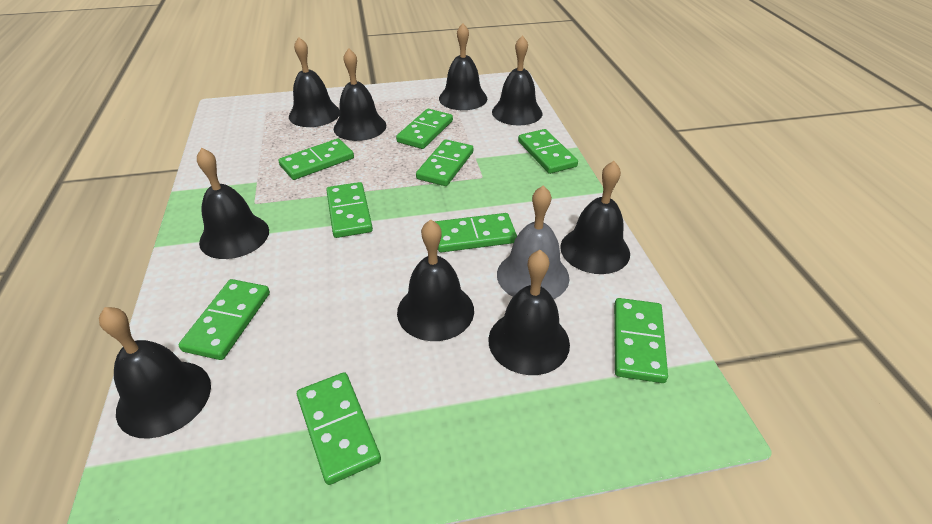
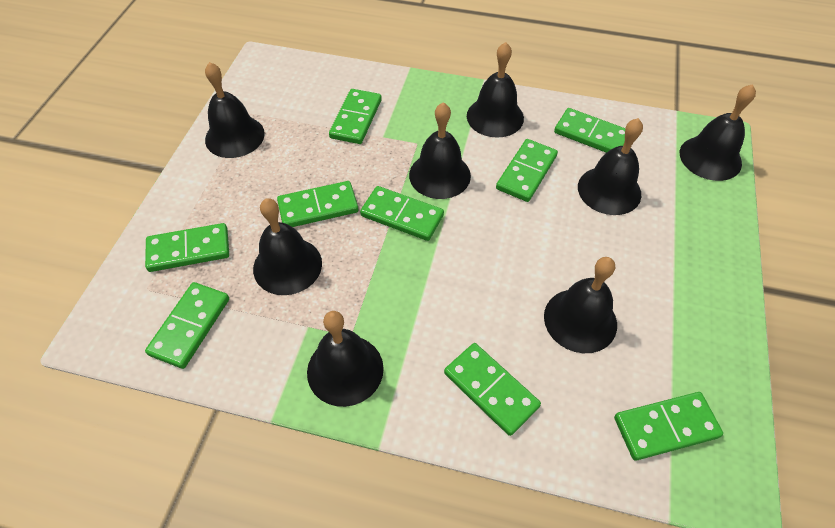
black bell: 9 -> 8
grey bell: 1 -> 0

